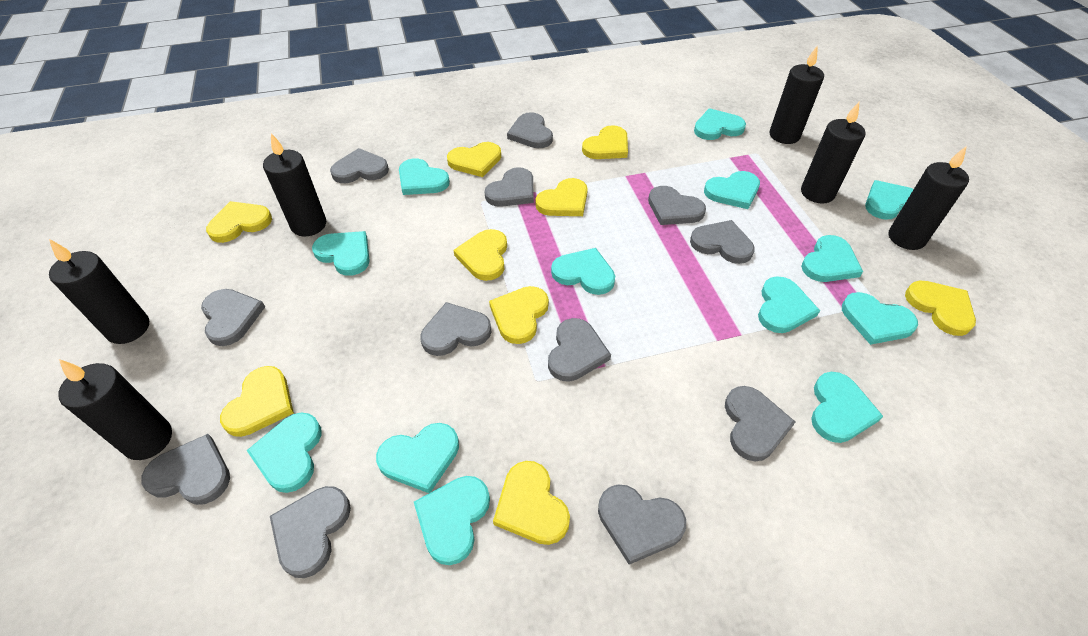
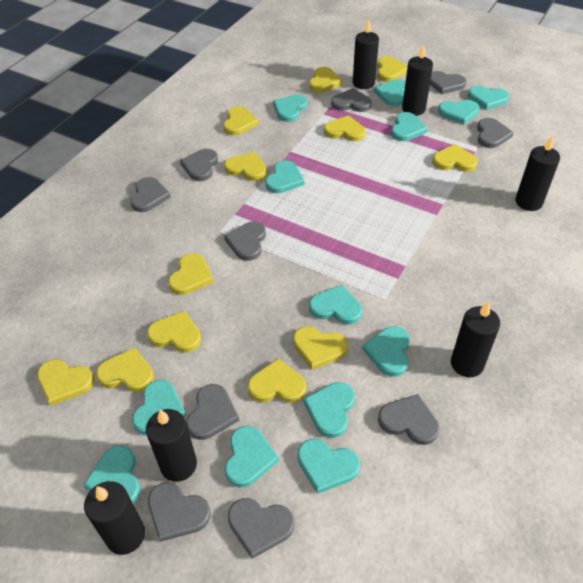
grey heart: 12 -> 10
yellow heart: 9 -> 12

